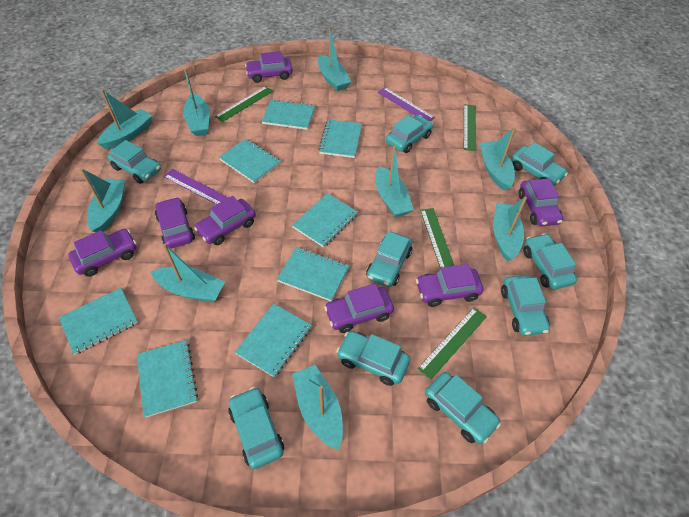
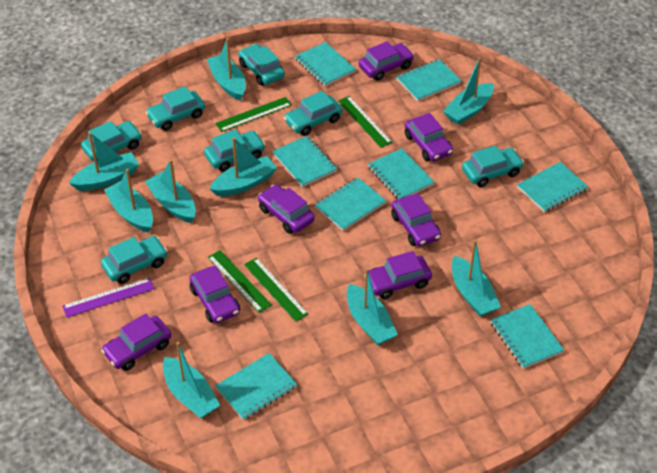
purple ruler: 2 -> 1
turquoise car: 9 -> 7

